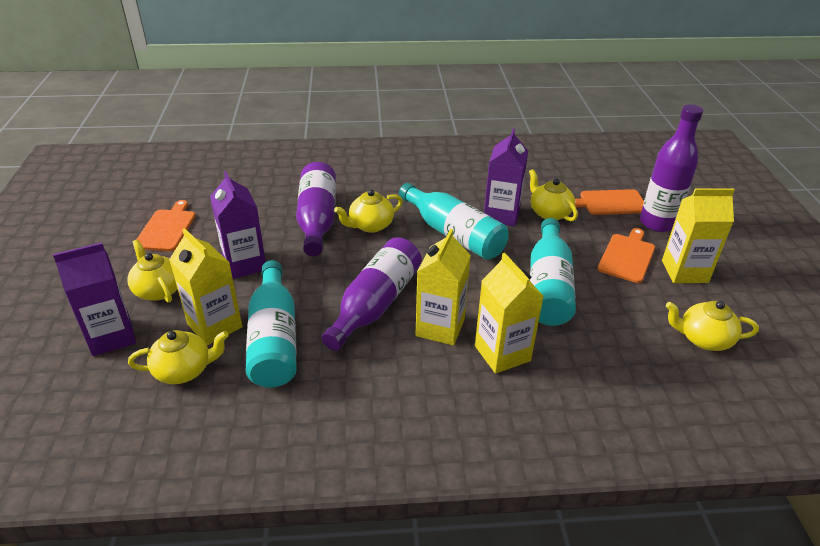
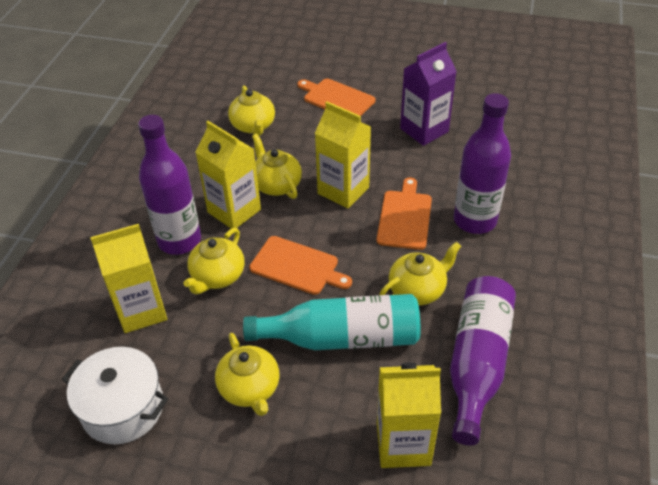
purple carton: 3 -> 1
turquoise bottle: 3 -> 1
white pot: 0 -> 1

